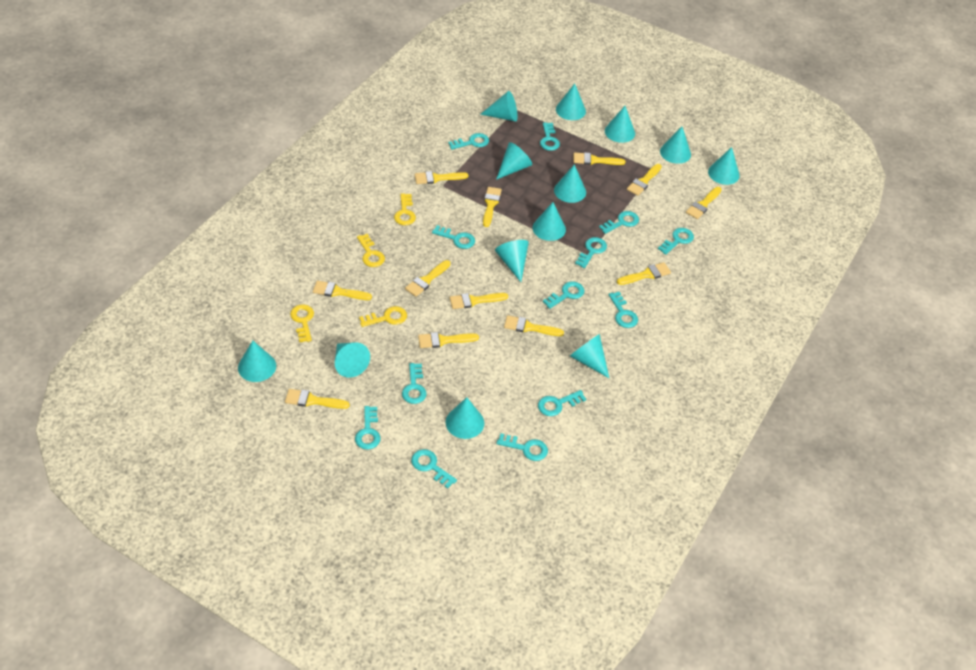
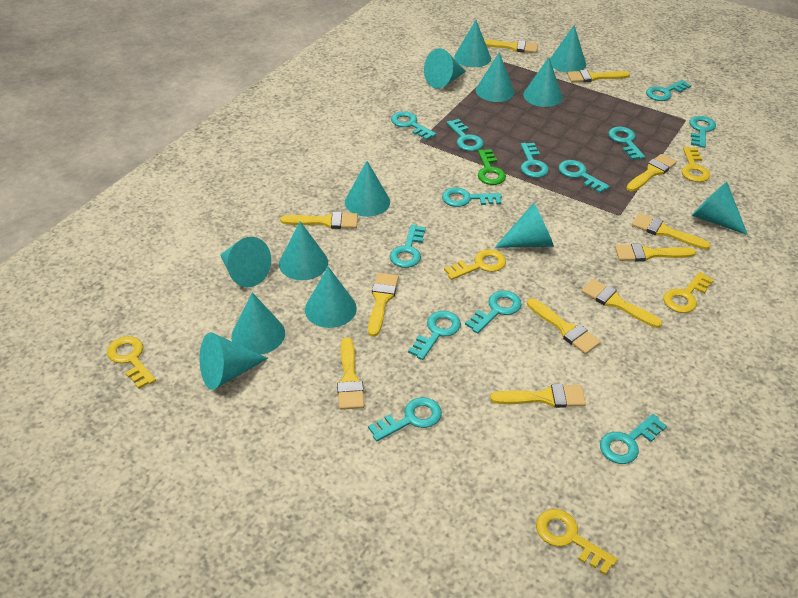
green key: 0 -> 1
yellow brush: 12 -> 11
yellow key: 4 -> 5

